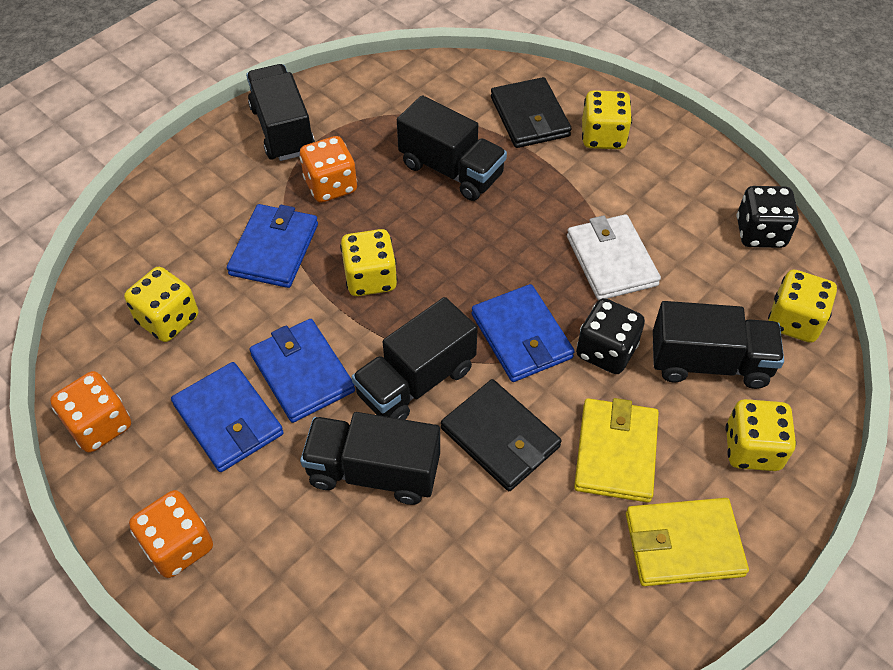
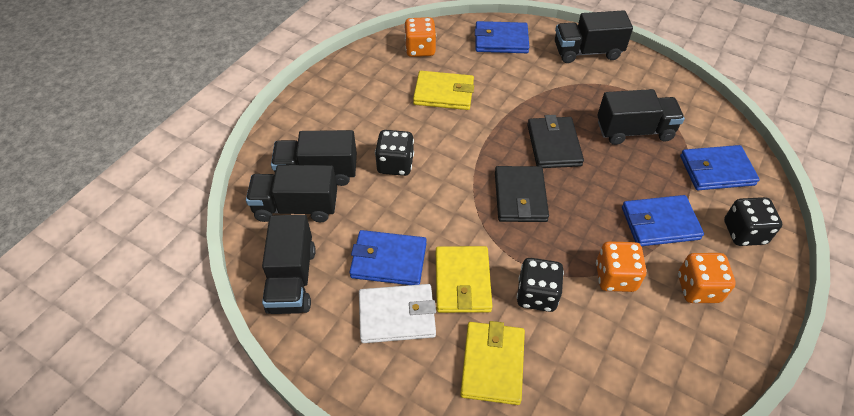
black dice: 2 -> 3
yellow dice: 5 -> 0
yellow wallet: 2 -> 3

